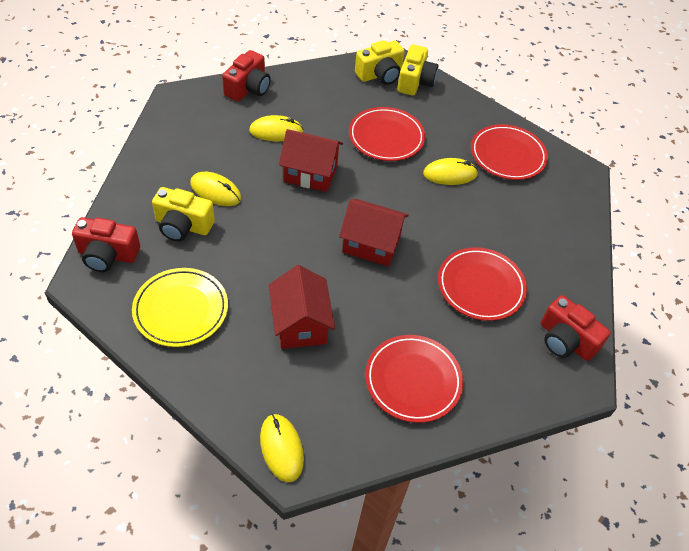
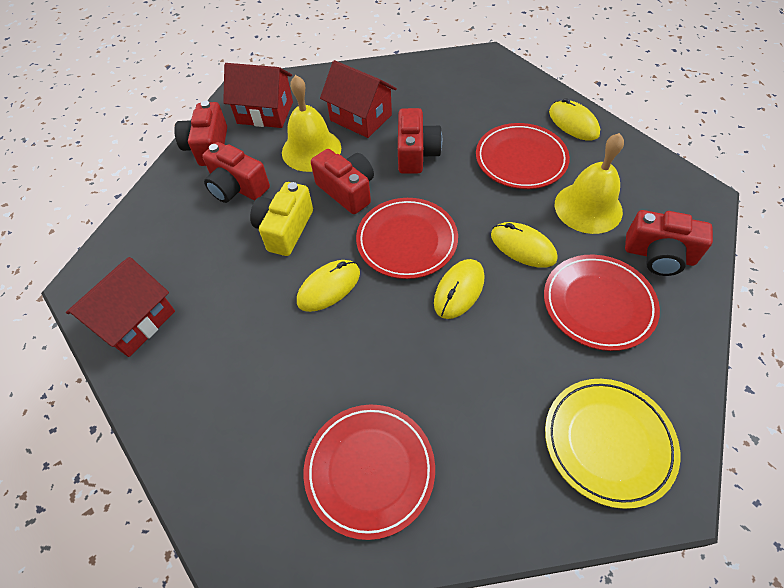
red camera: 3 -> 5
yellow bell: 0 -> 2
yellow camera: 3 -> 1

